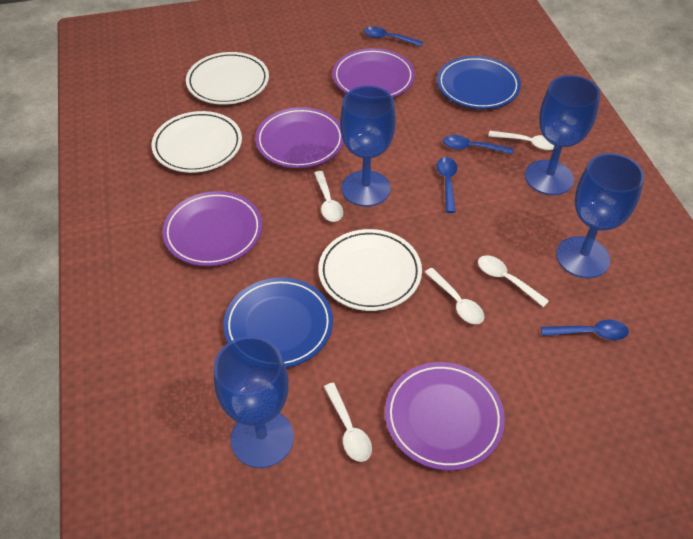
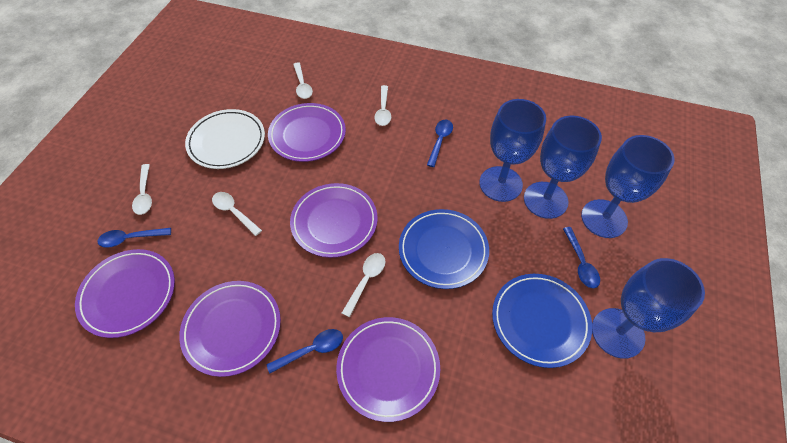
purple plate: 4 -> 5
white plate: 3 -> 1

